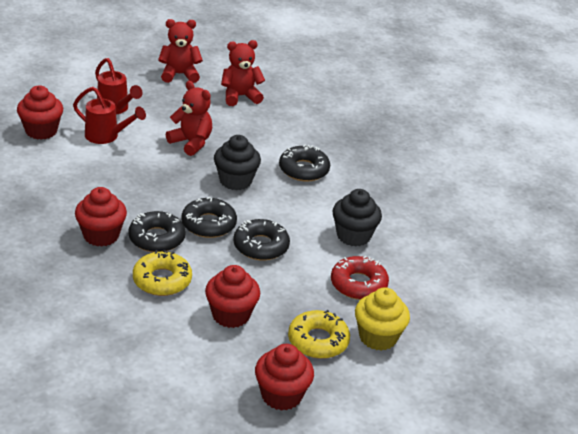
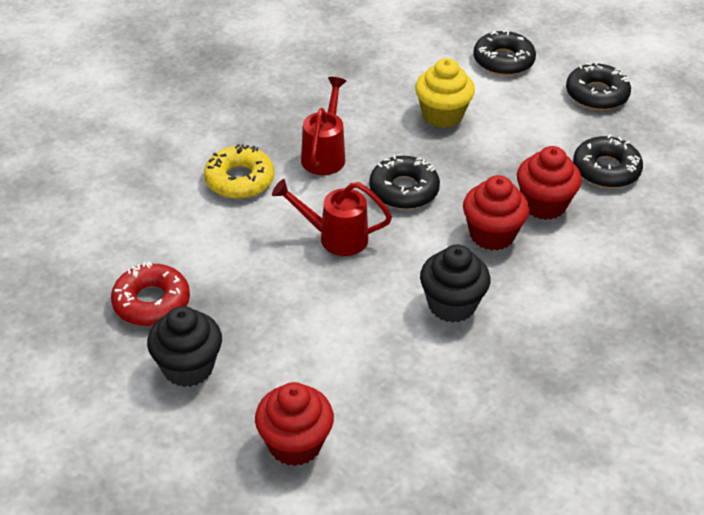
red cupcake: 4 -> 3
red teddy bear: 3 -> 0
yellow donut: 2 -> 1

